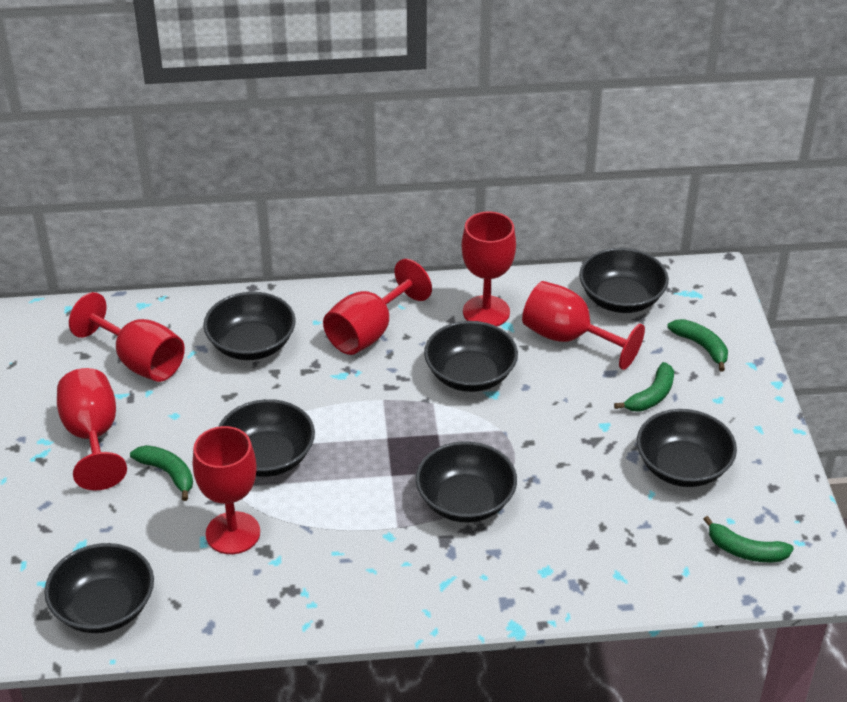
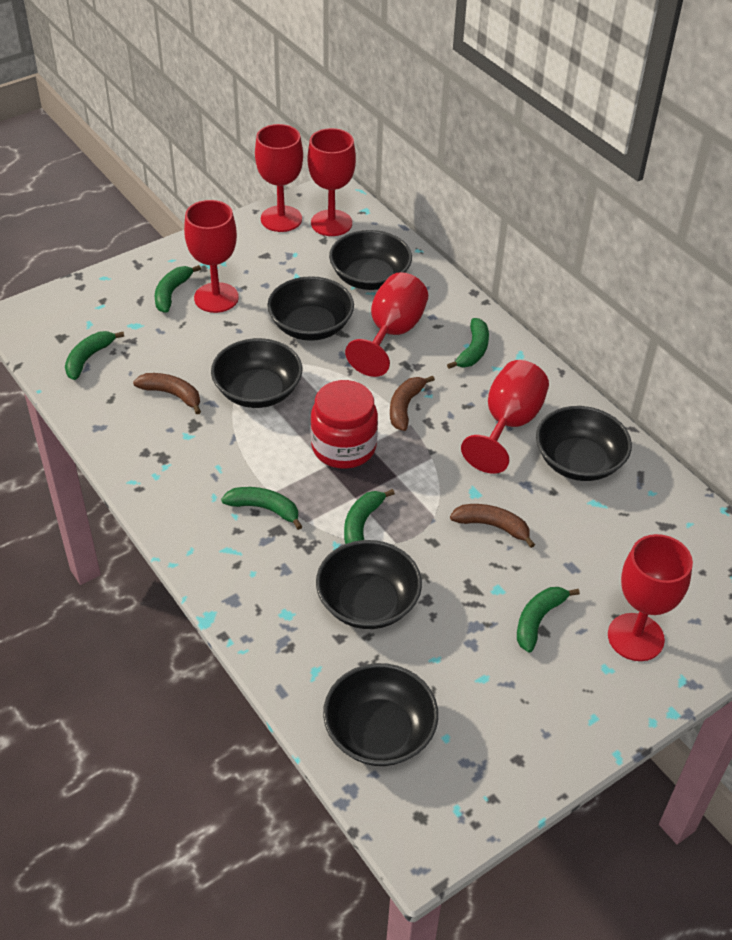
black bowl: 7 -> 6
brown banana: 0 -> 3
green banana: 4 -> 6
red jar: 0 -> 1

